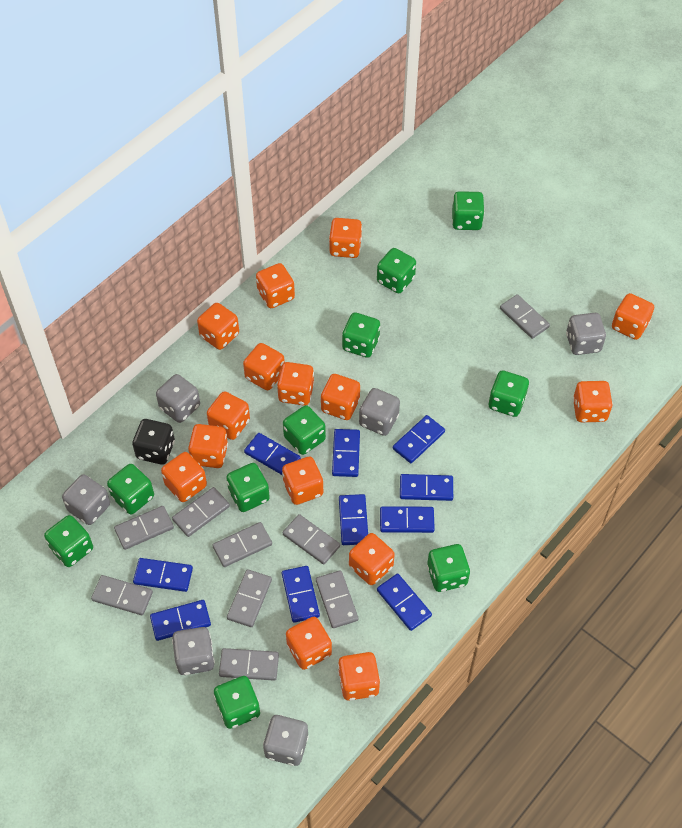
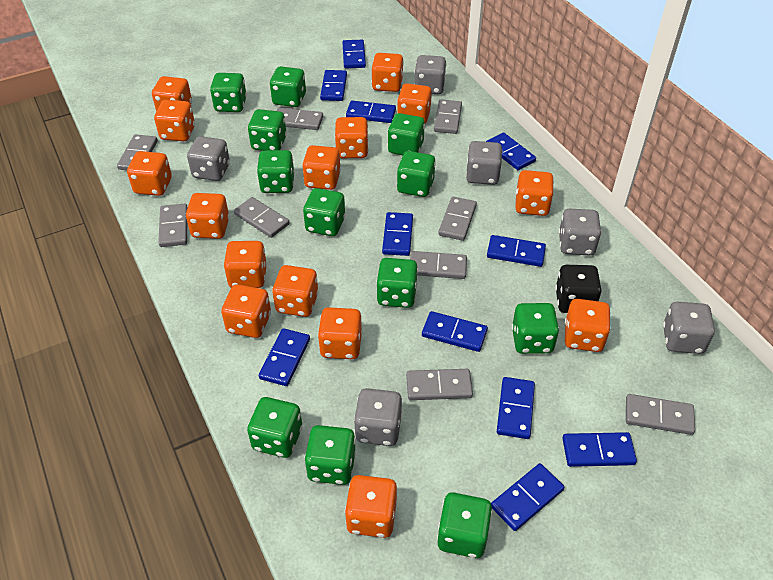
blue domino: 10 -> 11
green dice: 10 -> 12

